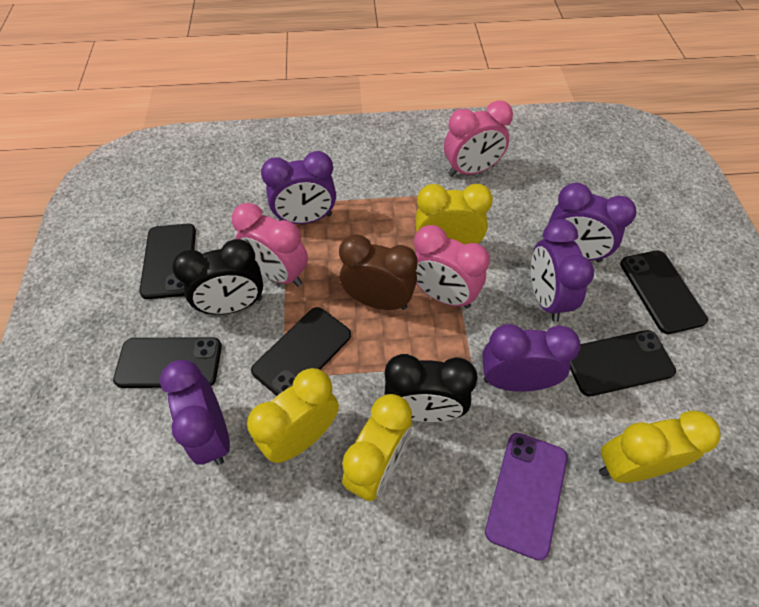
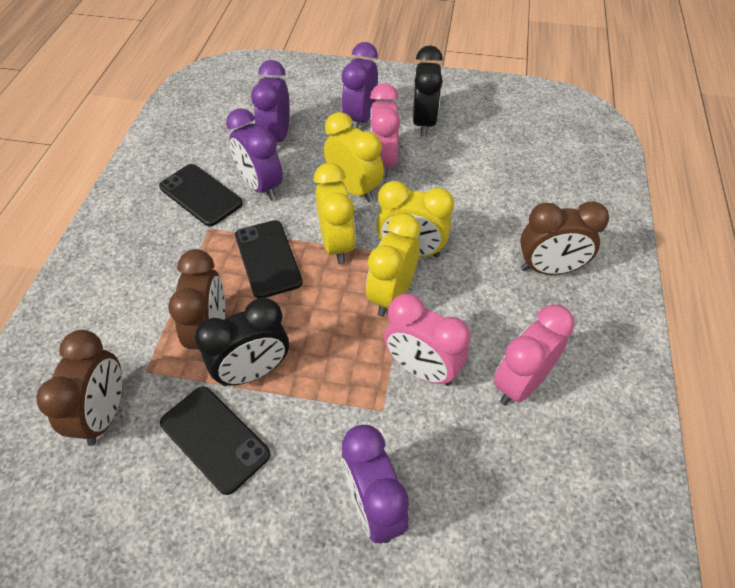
black phone: 5 -> 3
brown clock: 1 -> 3
purple clock: 5 -> 4
purple phone: 1 -> 0

